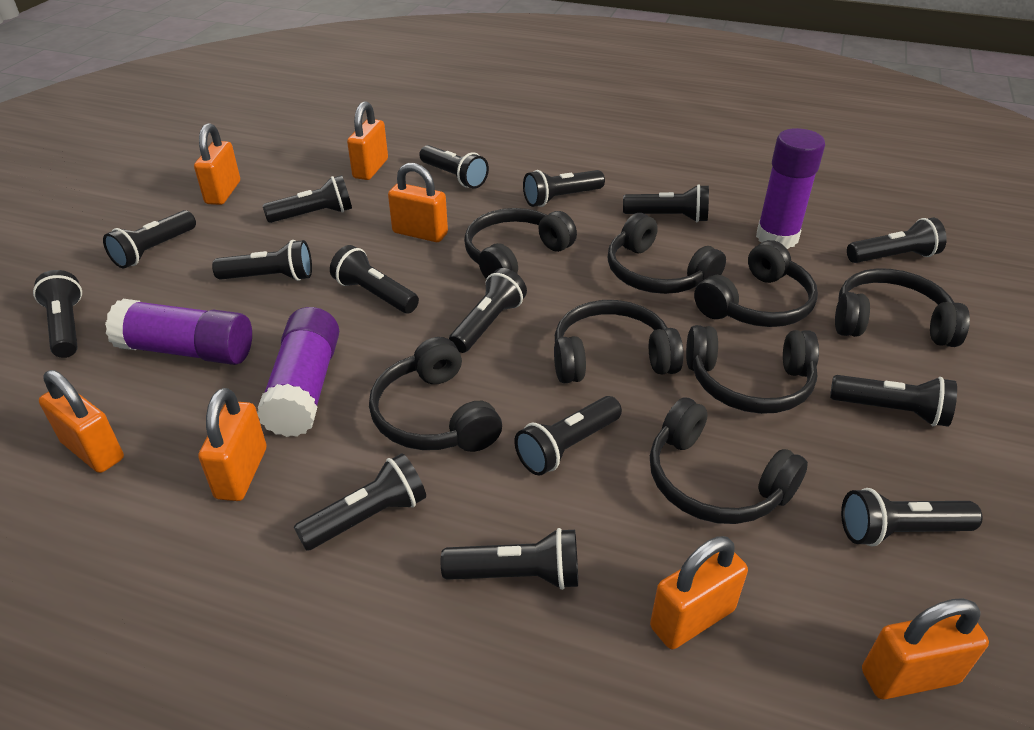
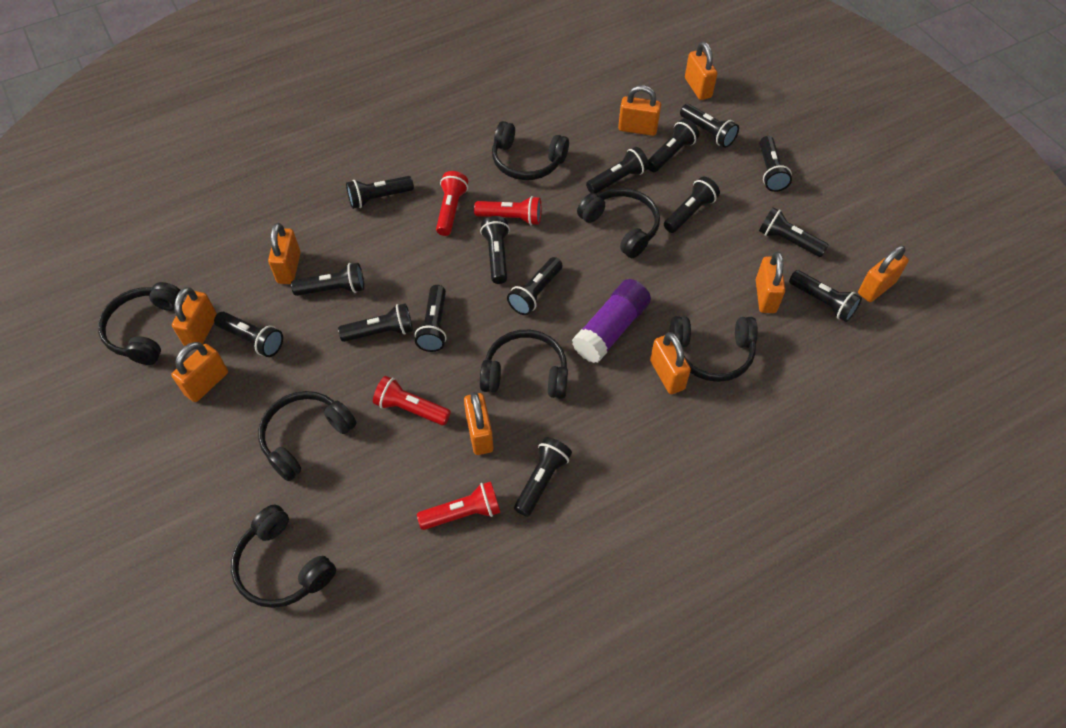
black headphones: 8 -> 7
orange padlock: 7 -> 9
purple glue stick: 3 -> 1
red flashlight: 0 -> 4

